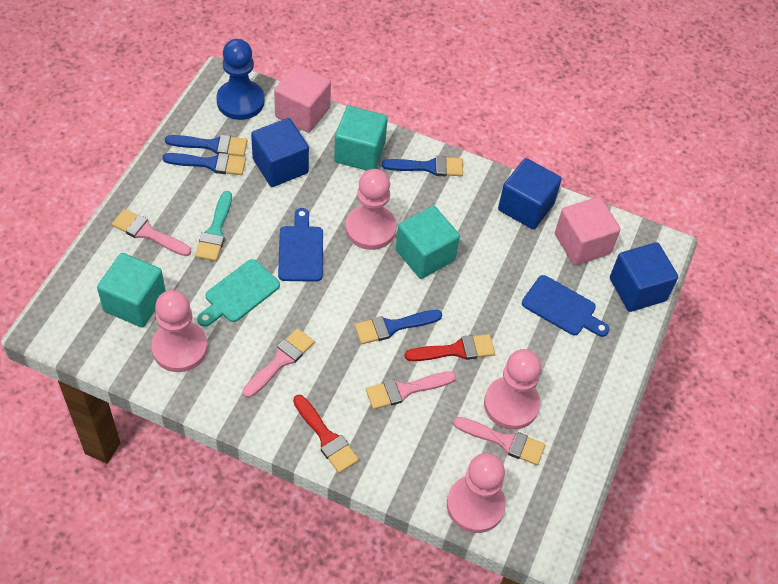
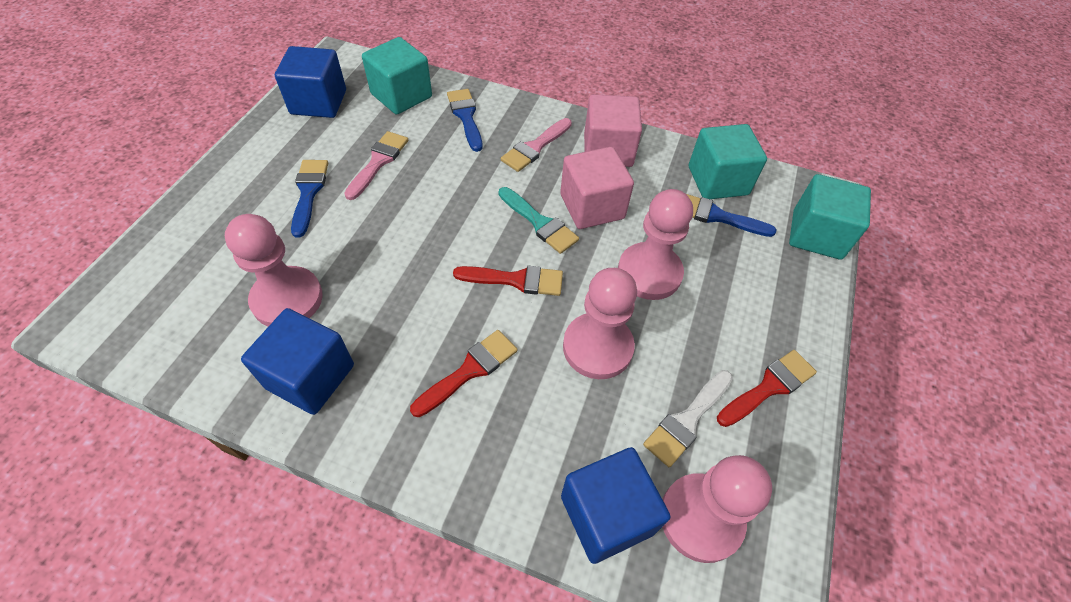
blue brush: 4 -> 3
blue cutting board: 2 -> 0
blue pawn: 1 -> 0
pink brush: 4 -> 2
red brush: 2 -> 3
turquoise cutting board: 1 -> 0
white brush: 0 -> 1

